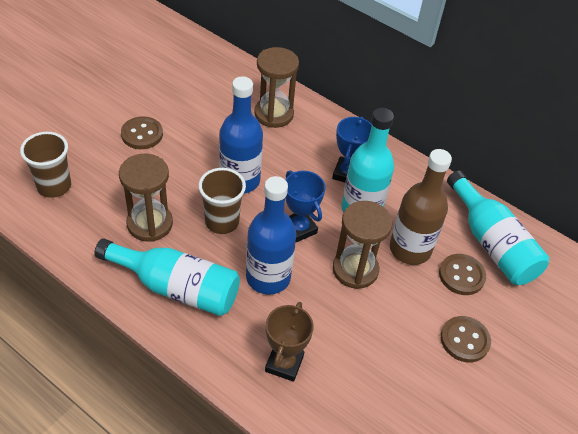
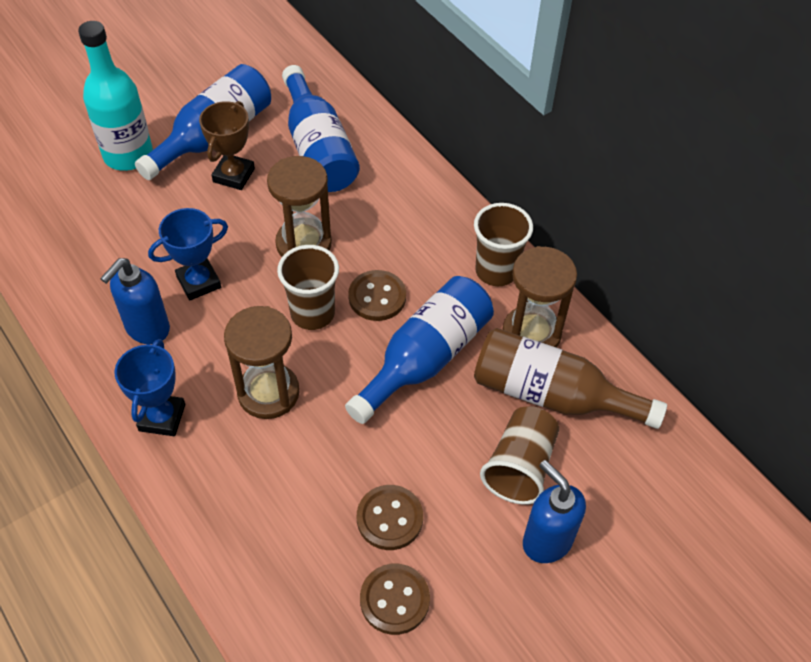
blue bottle: 2 -> 3
blue soap dispenser: 0 -> 2
brown cup: 2 -> 3
turquoise bottle: 3 -> 1

